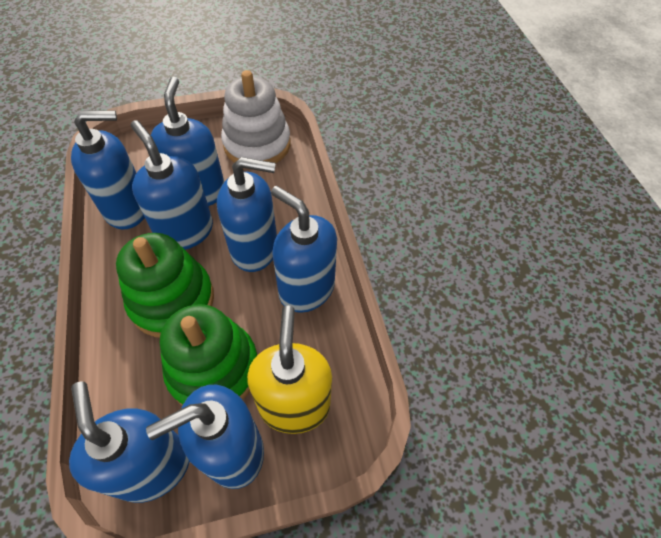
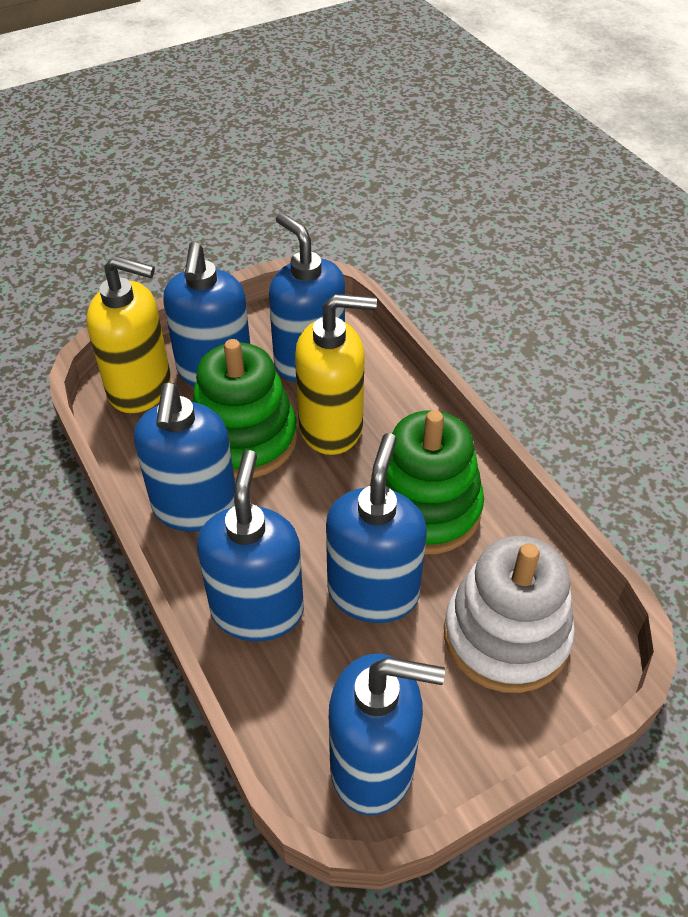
blue soap dispenser: 7 -> 6
yellow soap dispenser: 1 -> 2

